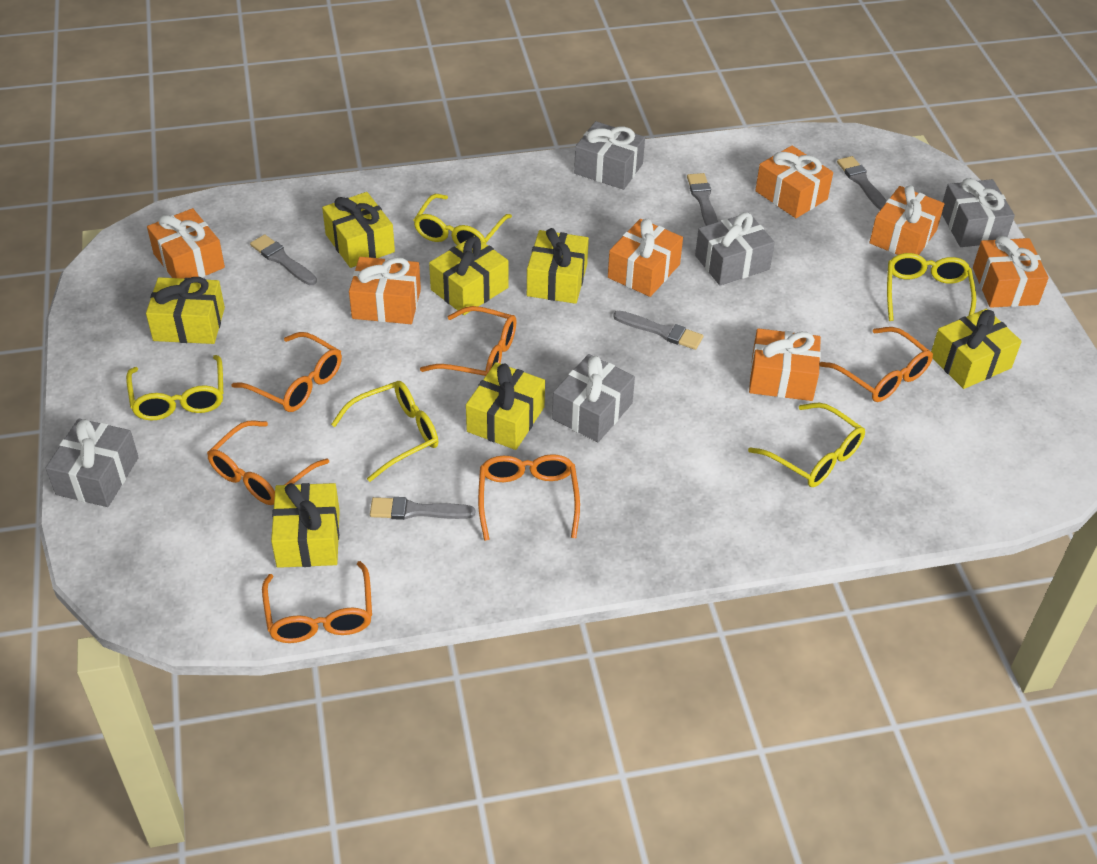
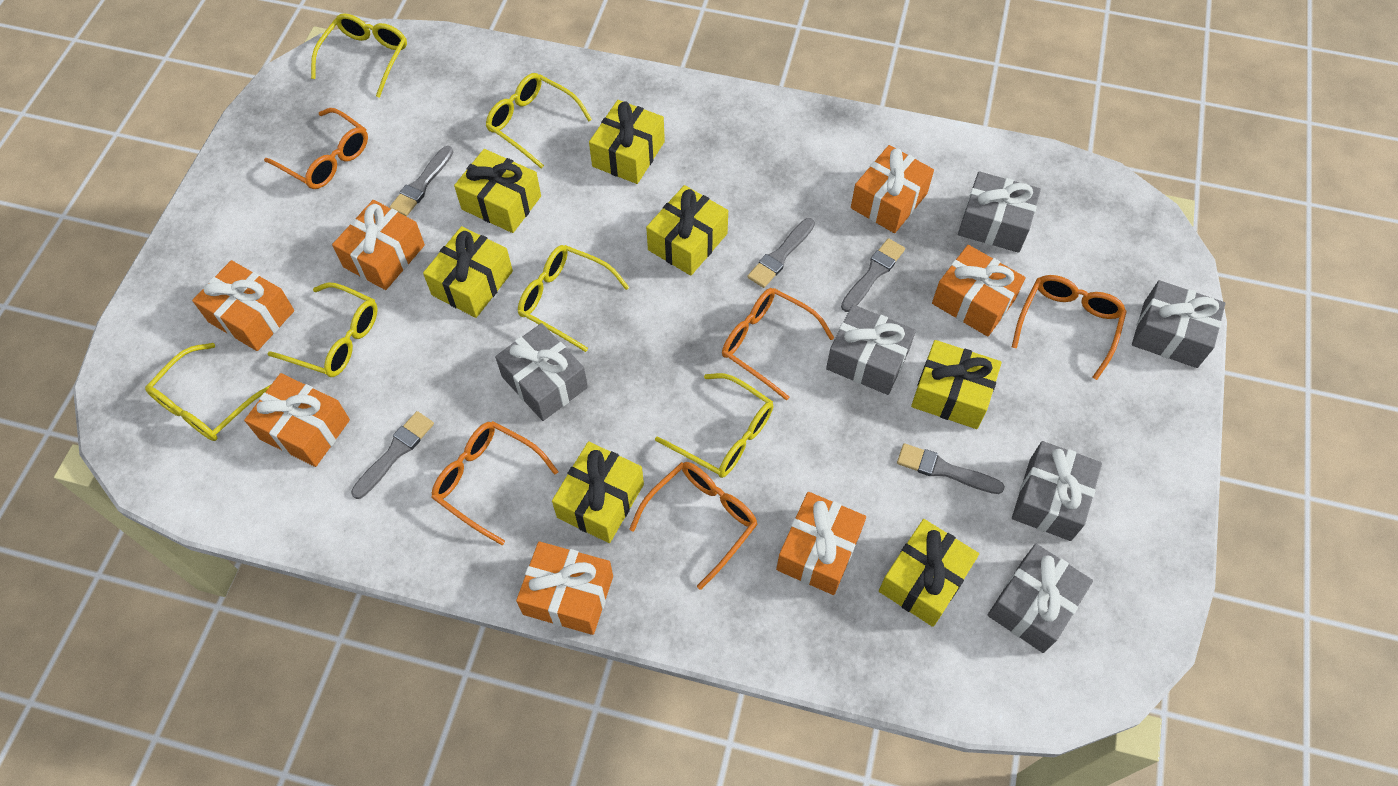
grey gift: 5 -> 6
orange glasses: 6 -> 5
yellow glasses: 5 -> 6

